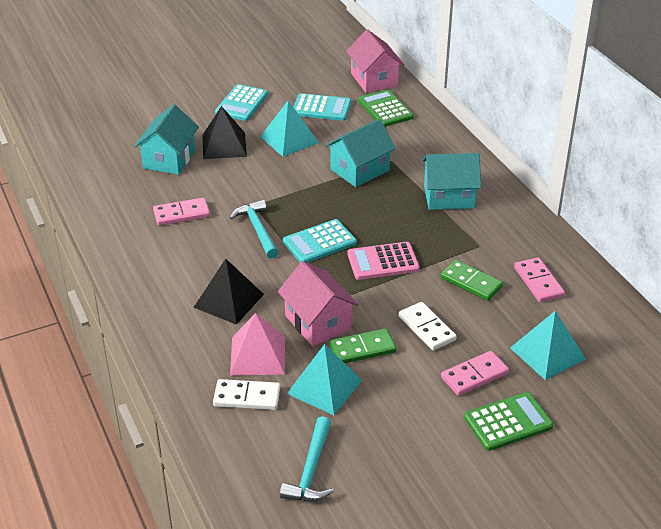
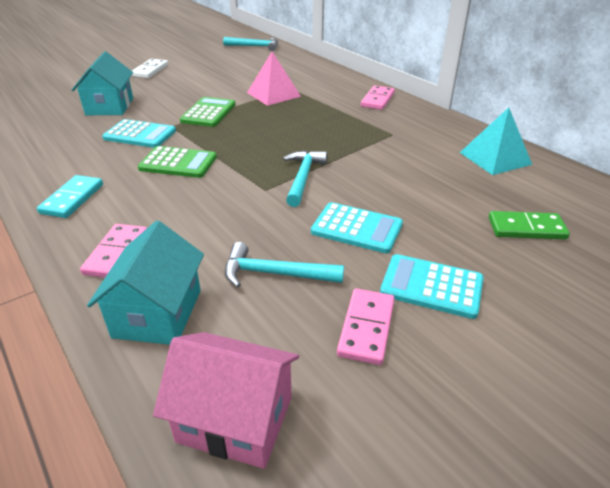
black pyramid: 2 -> 0
green domino: 2 -> 1
pink calculator: 1 -> 0
pink house: 2 -> 1
turquoise domino: 0 -> 1
turquoise hammer: 2 -> 3
turquoise house: 3 -> 2
turquoise pyramid: 3 -> 1
white domino: 2 -> 1

